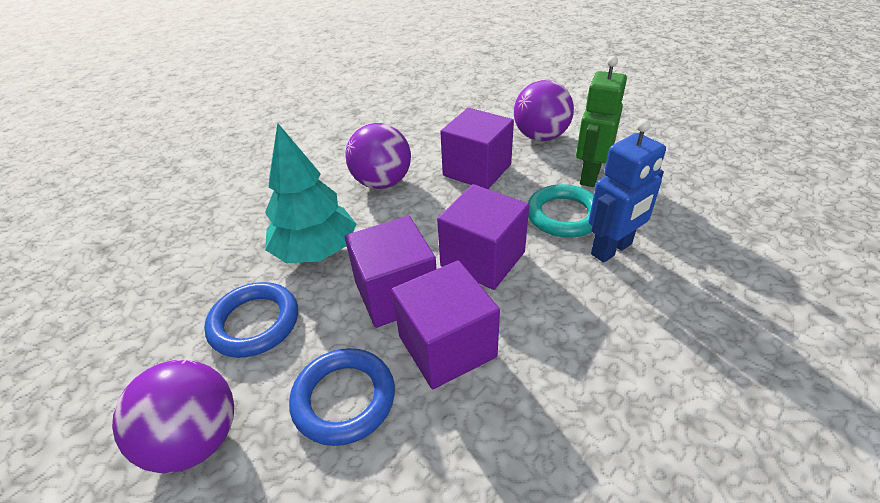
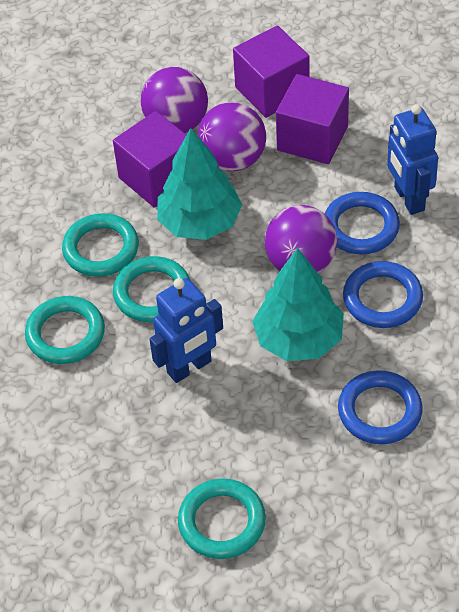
blue ring: 2 -> 3
blue robot: 1 -> 2
green robot: 1 -> 0
purple cube: 4 -> 3
turquoise ring: 1 -> 4
turquoise tree: 1 -> 2

